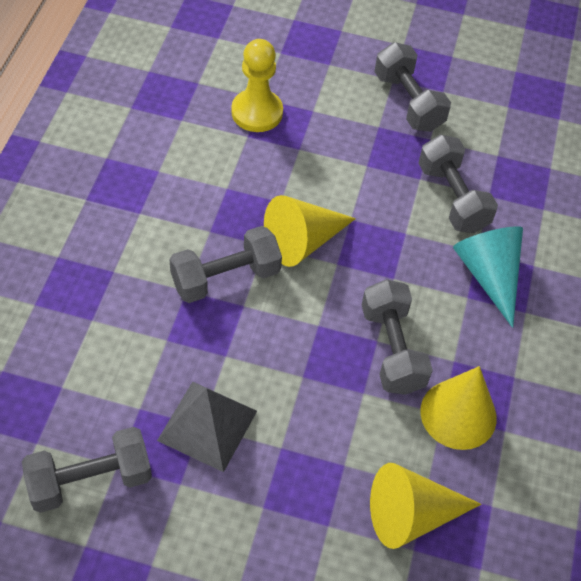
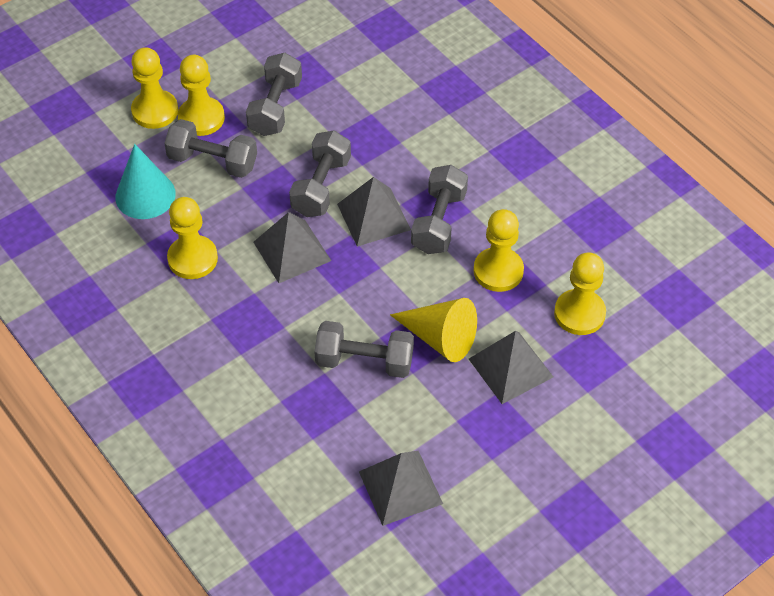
grey pyramid: 1 -> 4
yellow cone: 3 -> 1
yellow pawn: 1 -> 5

